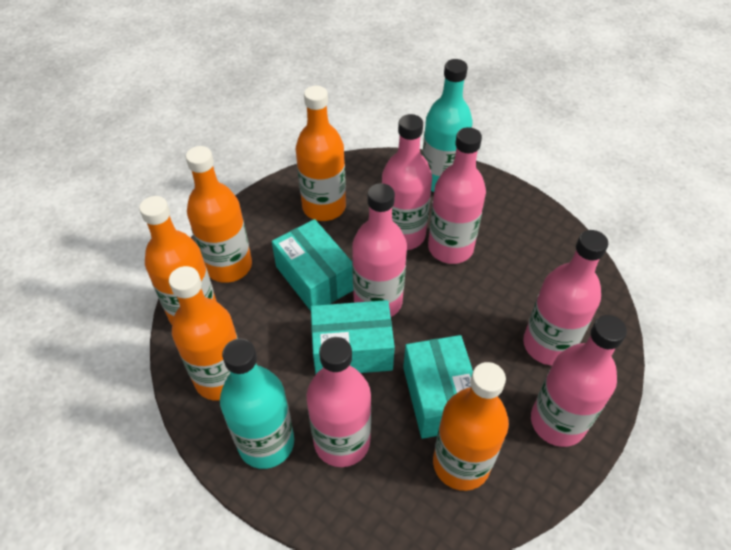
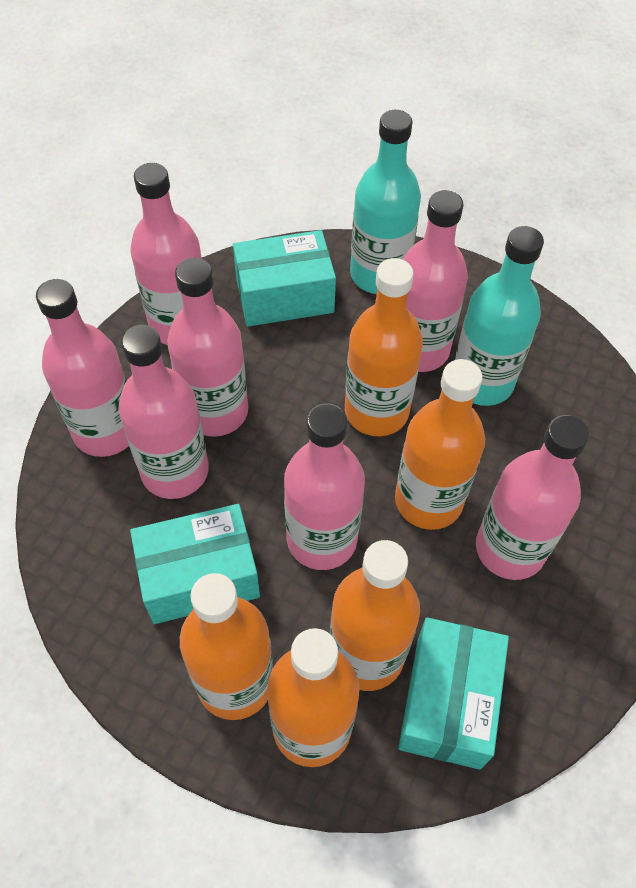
pink bottle: 6 -> 7

